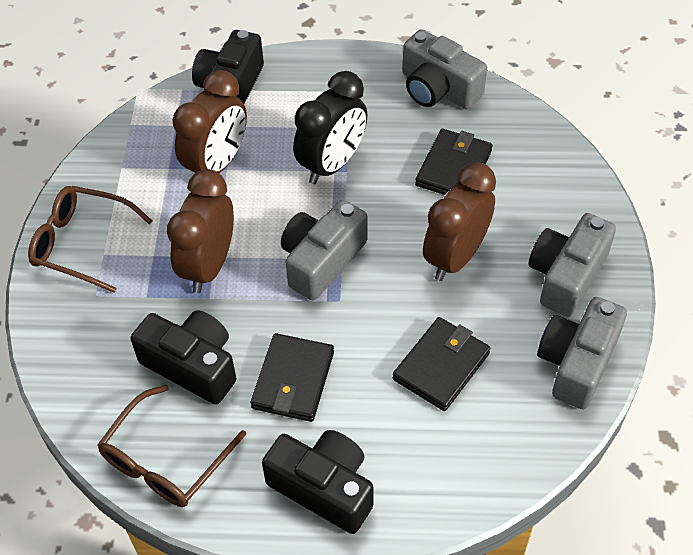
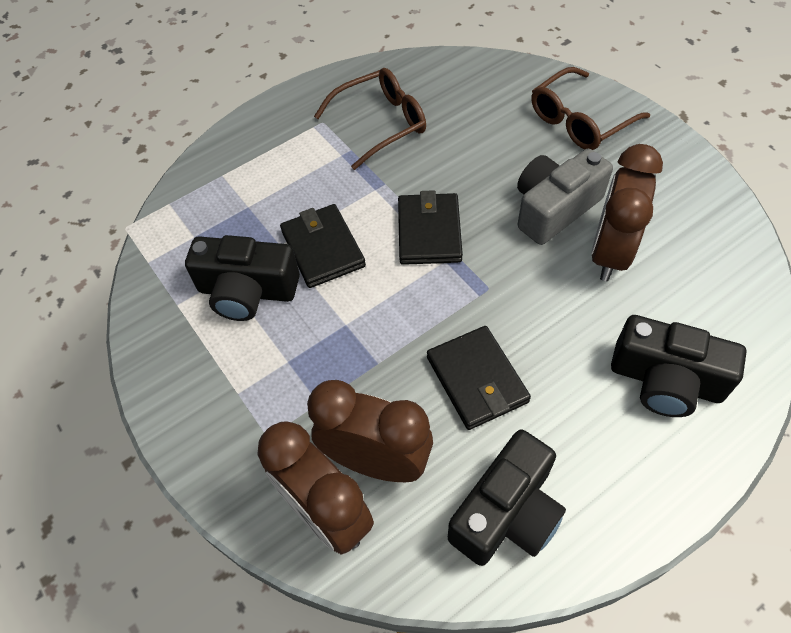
black clock: 1 -> 0
grey camera: 4 -> 1

